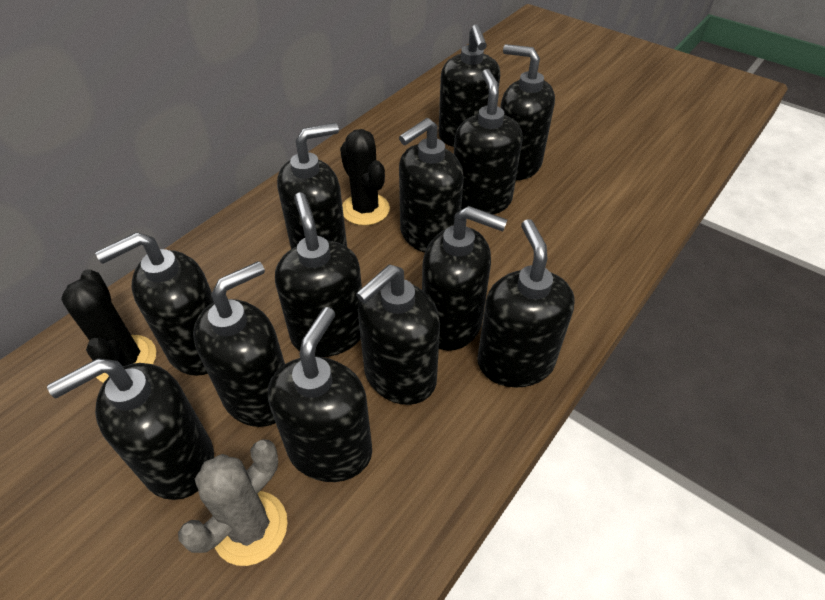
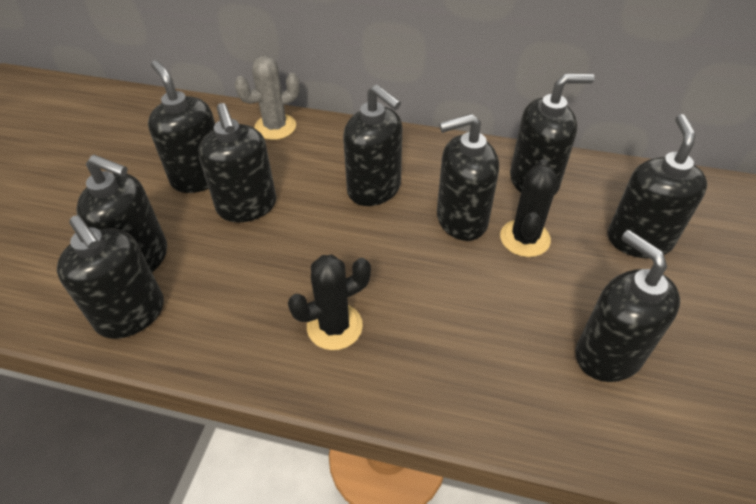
black soap dispenser: 13 -> 9

